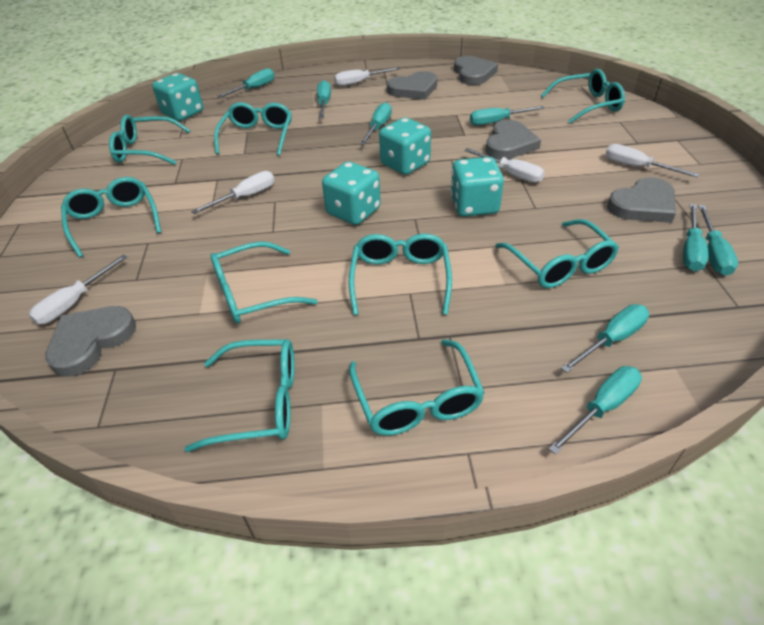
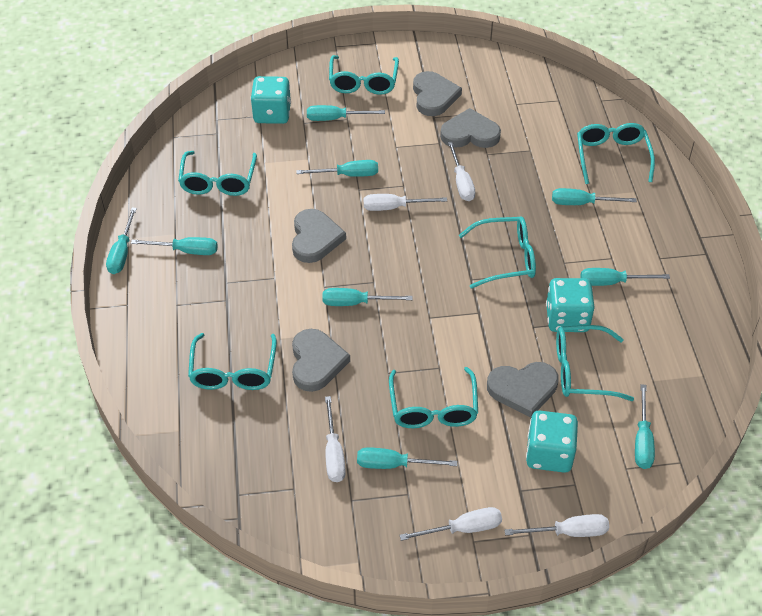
turquoise dice: 4 -> 3
turquoise glasses: 9 -> 7
turquoise screwdriver: 8 -> 9

